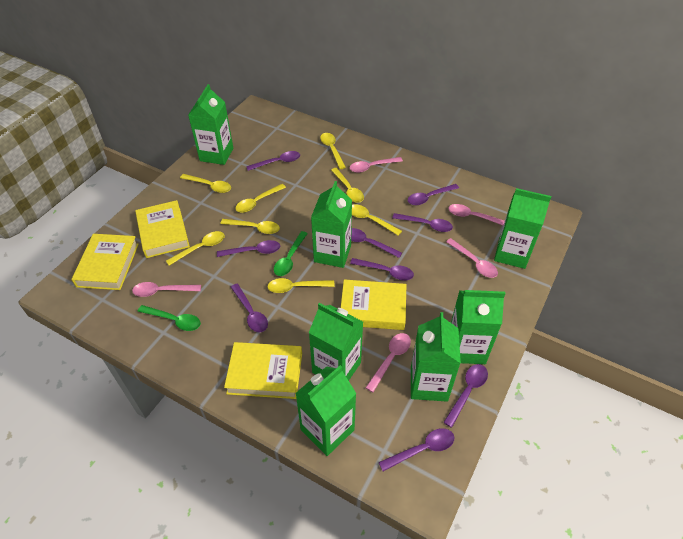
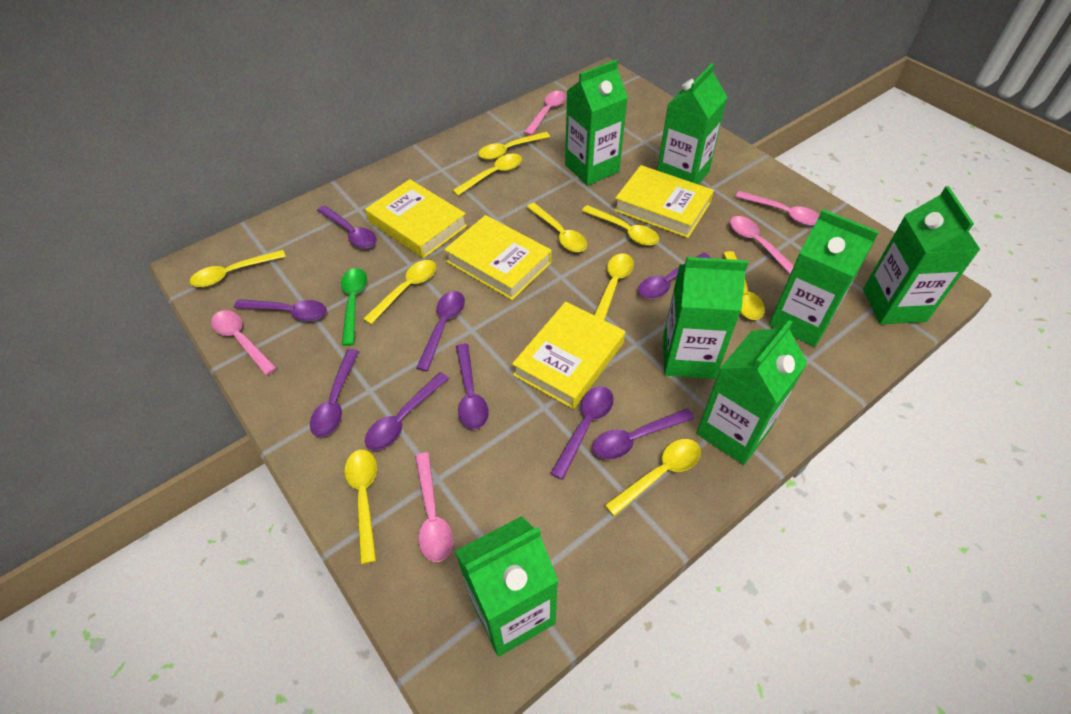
green spoon: 2 -> 1
yellow spoon: 8 -> 10

